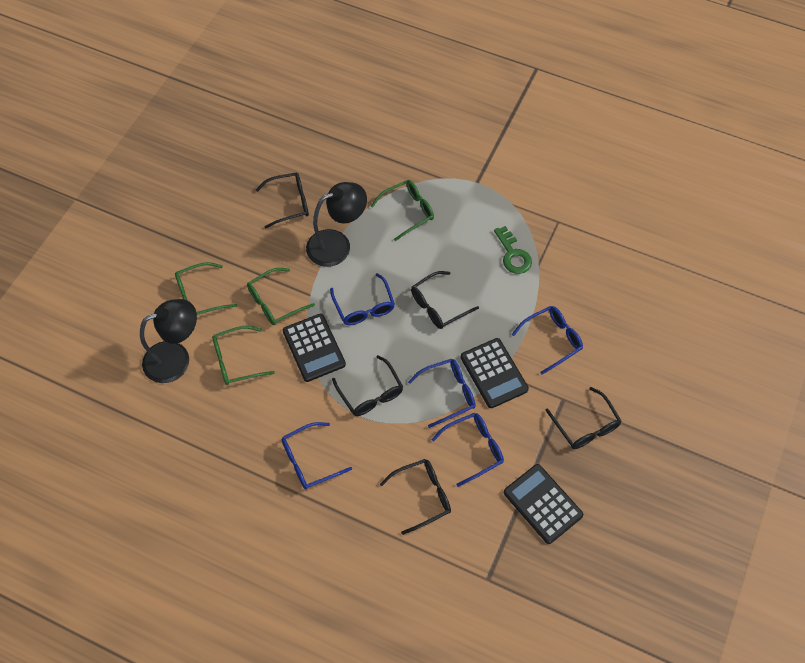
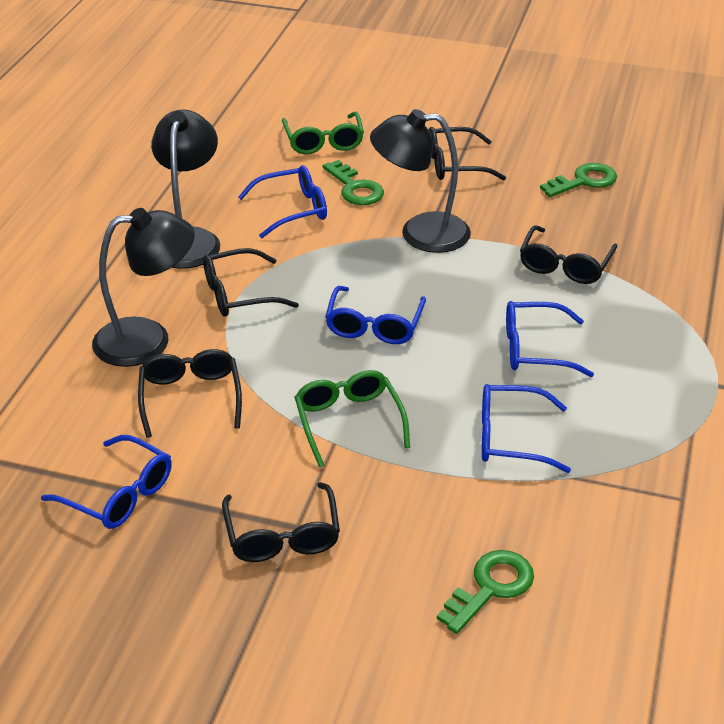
black calculator: 3 -> 0
black lamp: 2 -> 3
green glasses: 4 -> 2
green key: 1 -> 3

